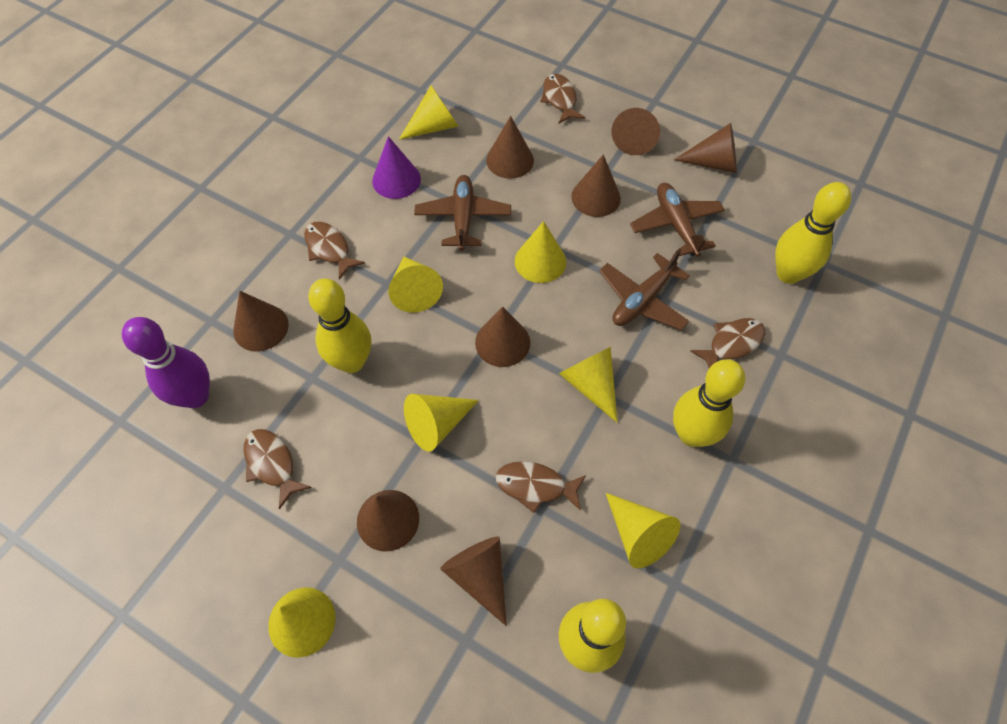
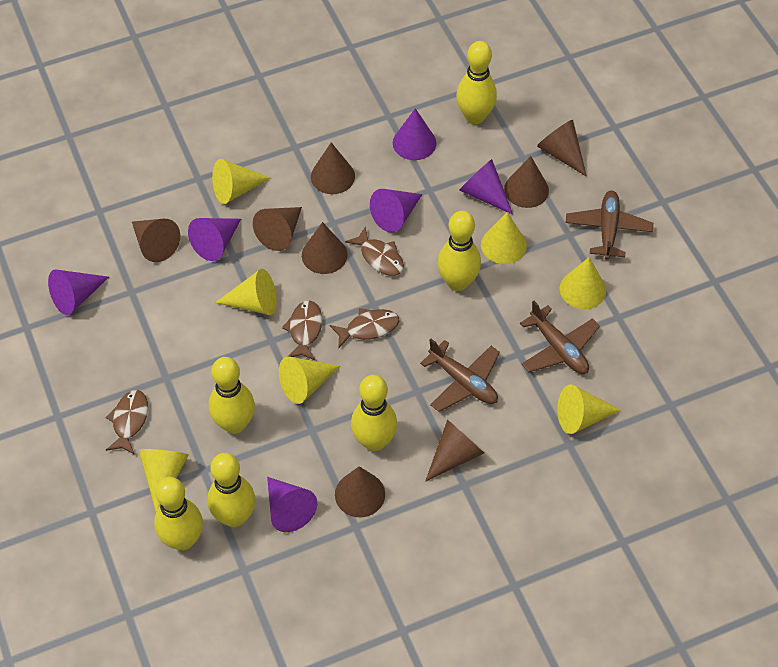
brown fish: 5 -> 4
purple bowling pin: 1 -> 0
purple cone: 1 -> 6
yellow bowling pin: 4 -> 6

